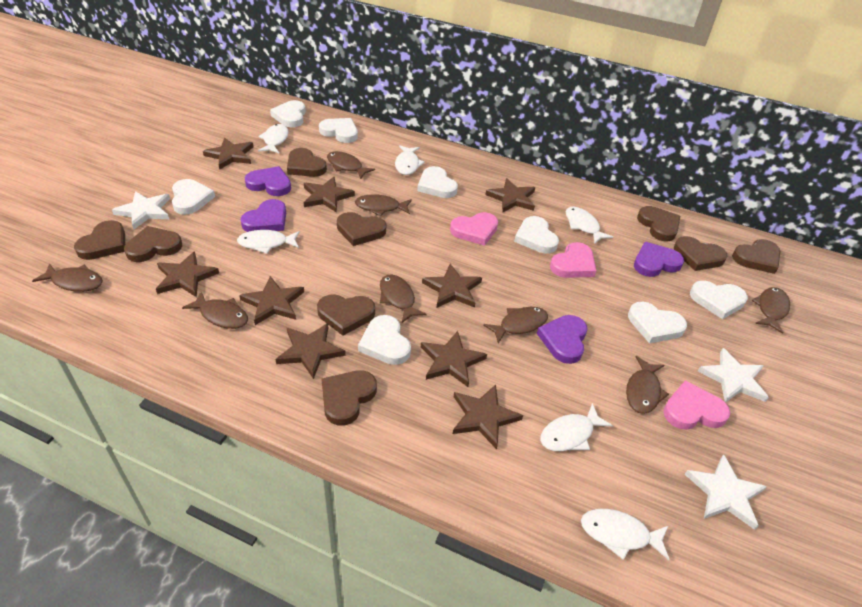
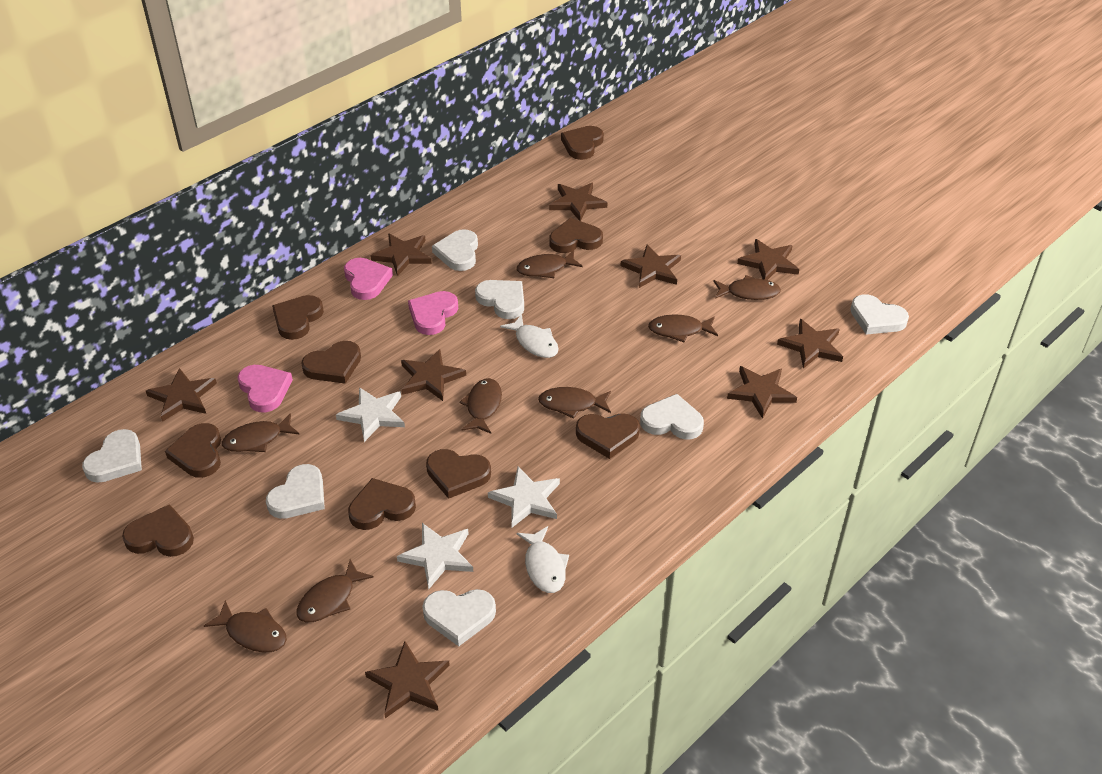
purple heart: 4 -> 0
white fish: 6 -> 2
white heart: 8 -> 7

